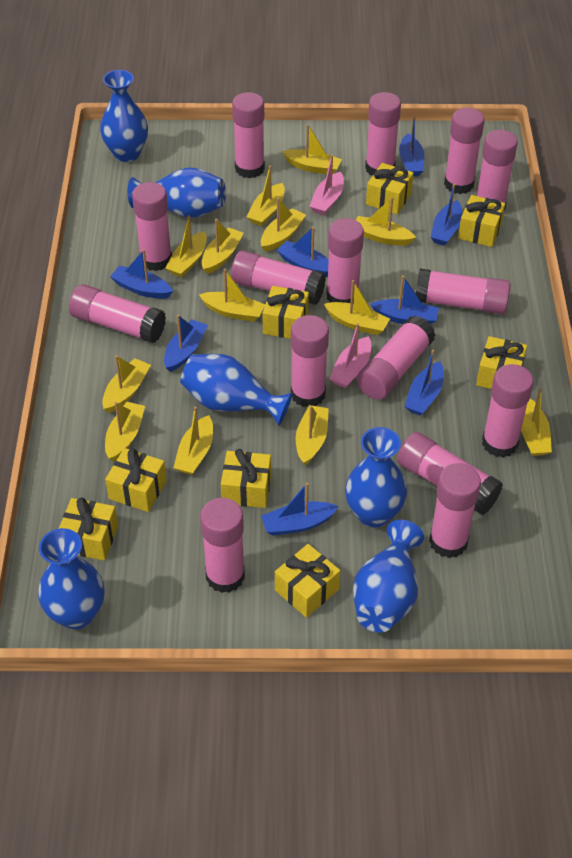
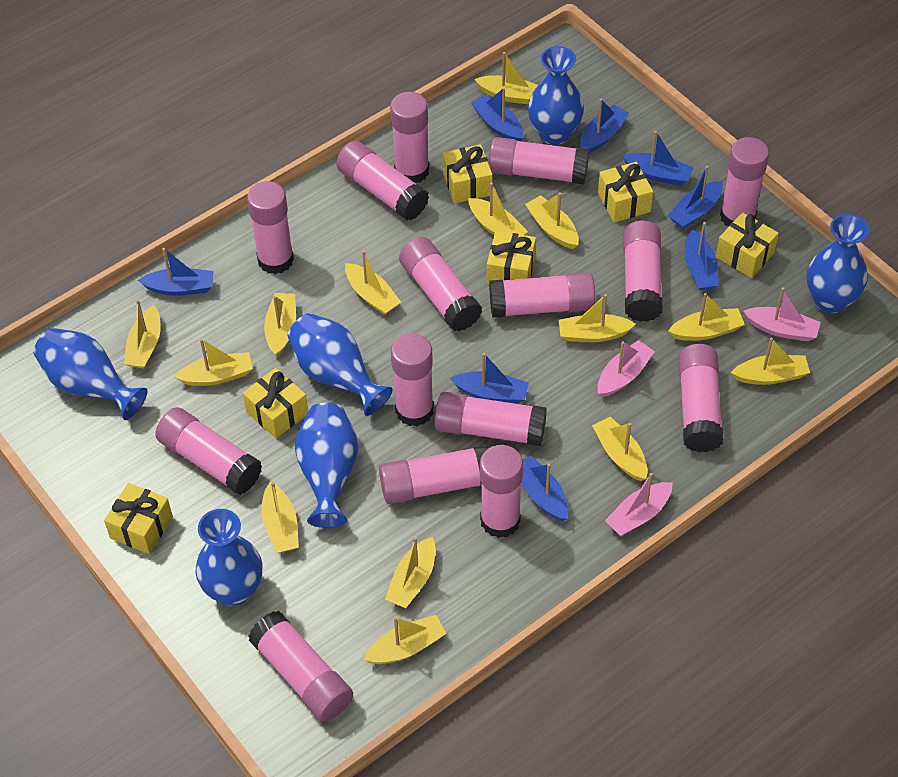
pink boat: 2 -> 3
yellow boat: 13 -> 14
yellow gift: 8 -> 6

